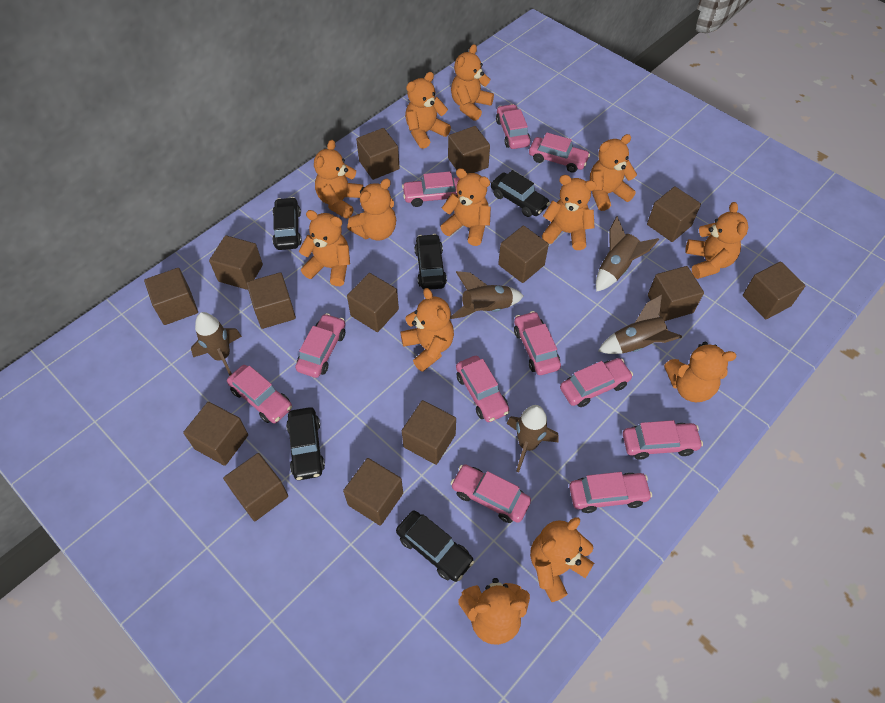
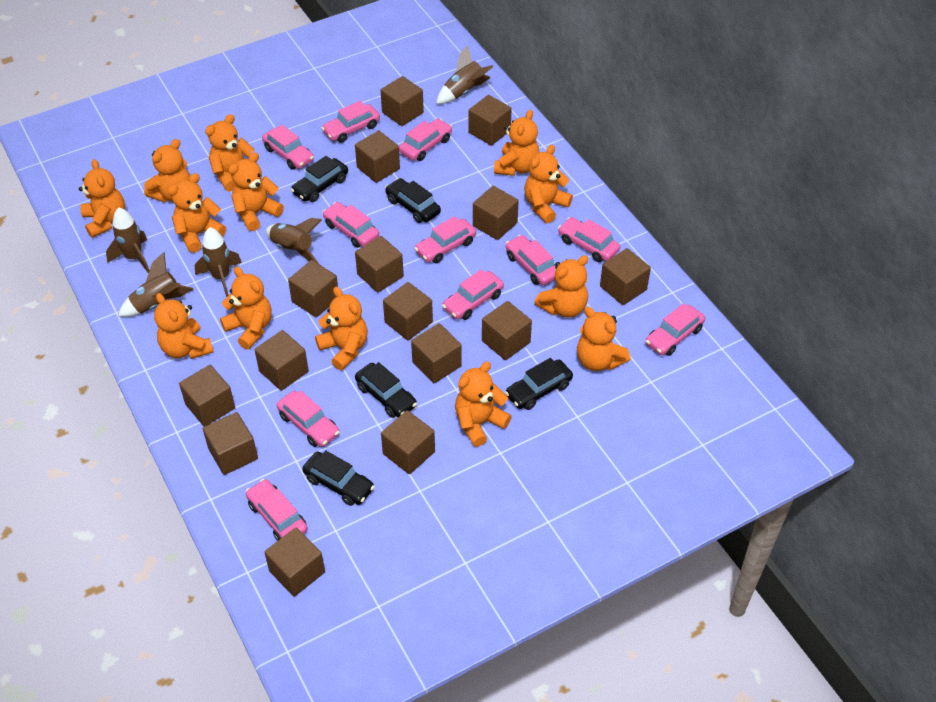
brown cube: 14 -> 15

